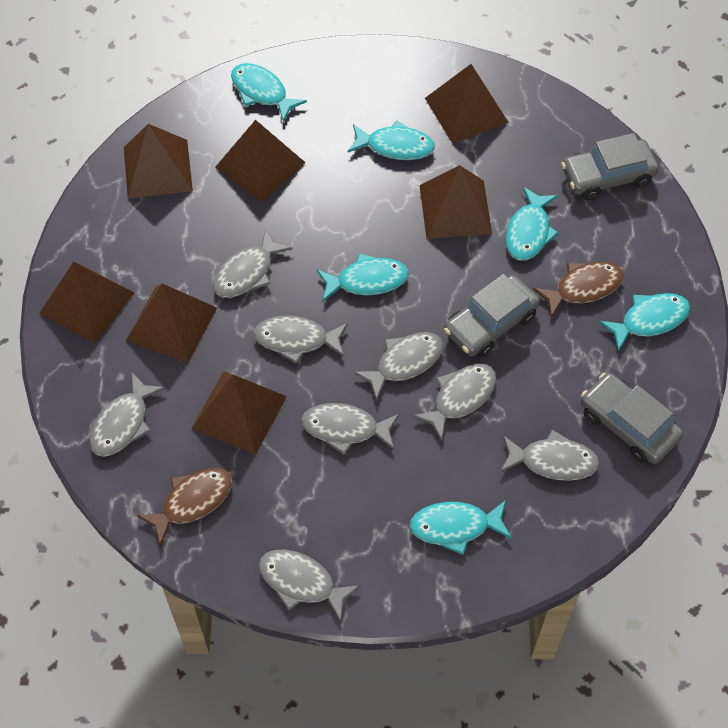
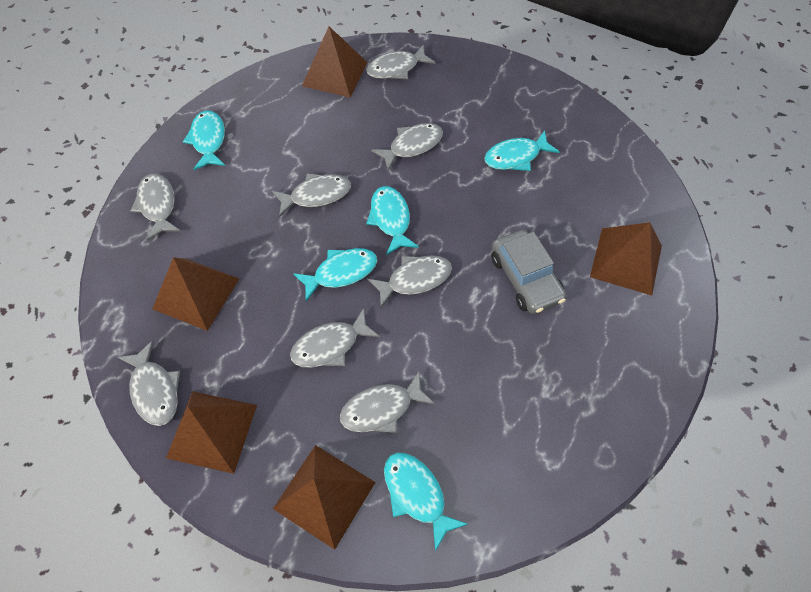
brown fish: 2 -> 0
brown pyramid: 7 -> 5
grey car: 3 -> 1
turquoise fish: 6 -> 5

